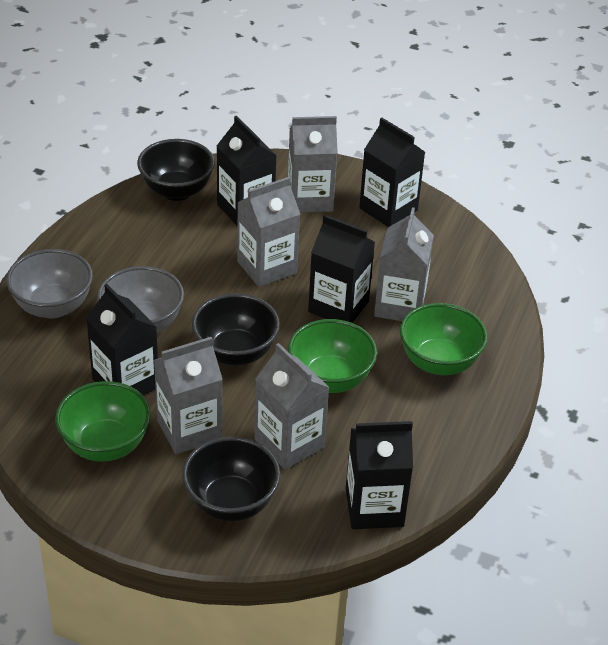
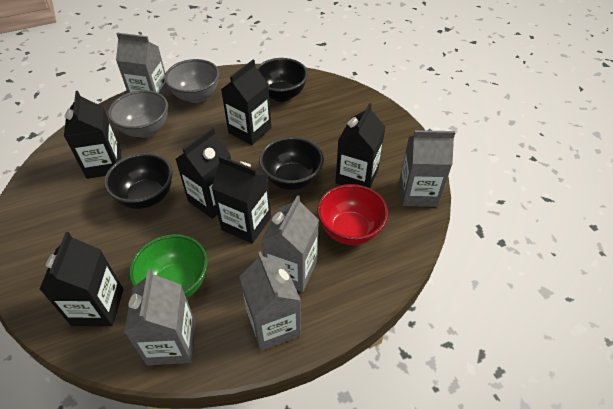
black carton: 5 -> 6
green bowl: 3 -> 1
red bowl: 0 -> 1

